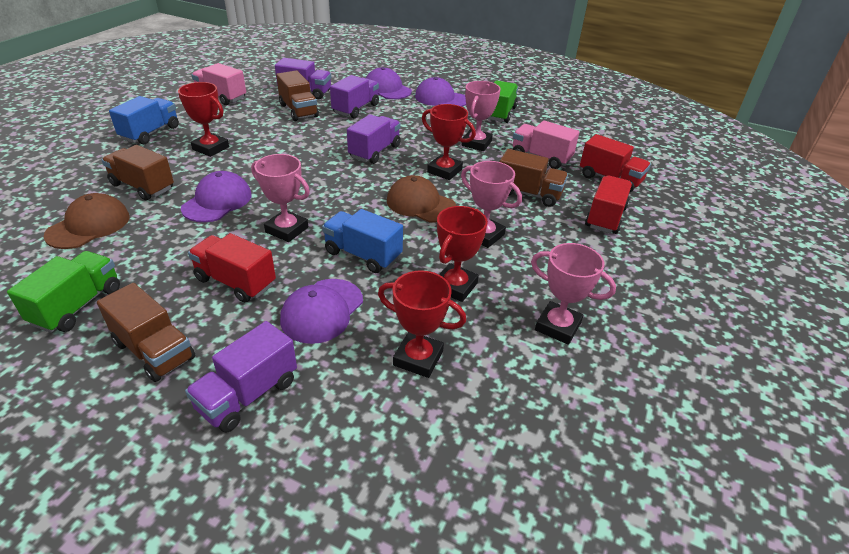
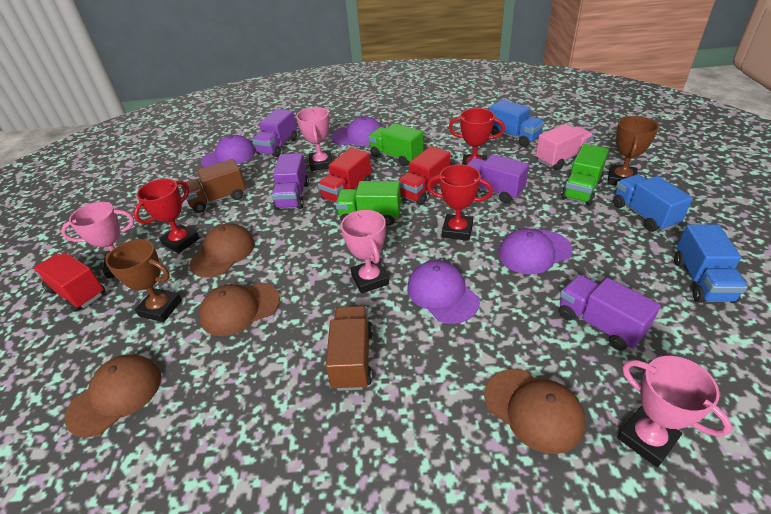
blue truck: 2 -> 3
brown cap: 2 -> 4
brown trophy: 0 -> 2
brown truck: 4 -> 2
green truck: 2 -> 3
pink truck: 2 -> 1
red trophy: 4 -> 3

